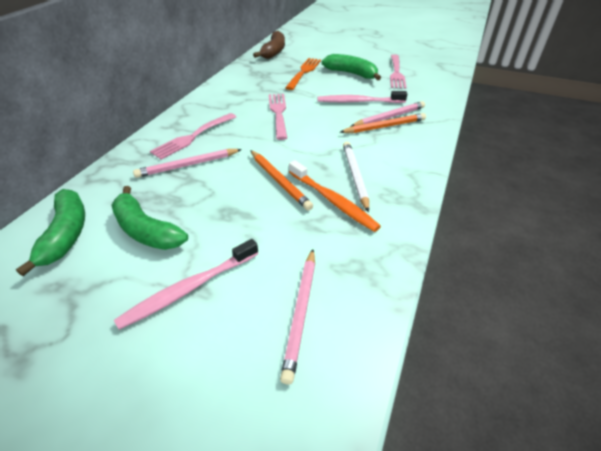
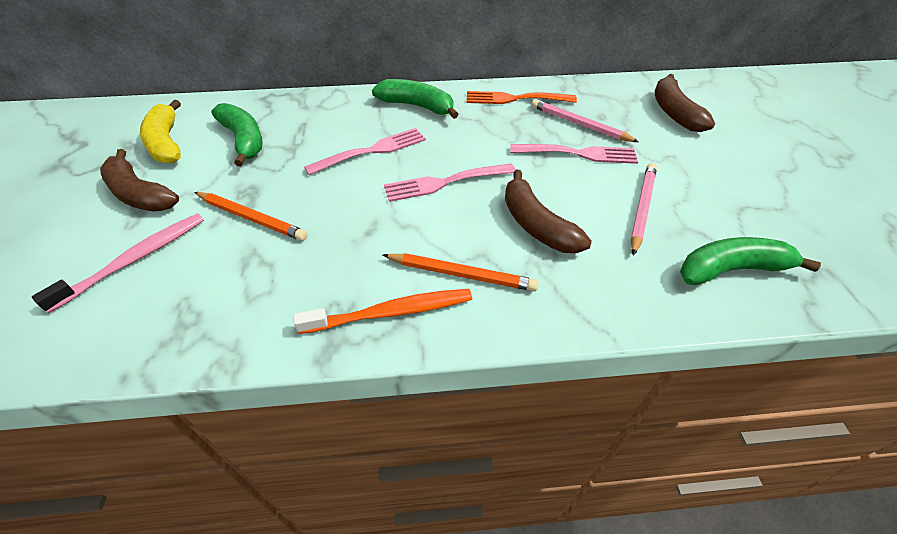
brown banana: 1 -> 3
pink pencil: 3 -> 2
pink toothbrush: 2 -> 1
white pencil: 1 -> 0
yellow banana: 0 -> 1

